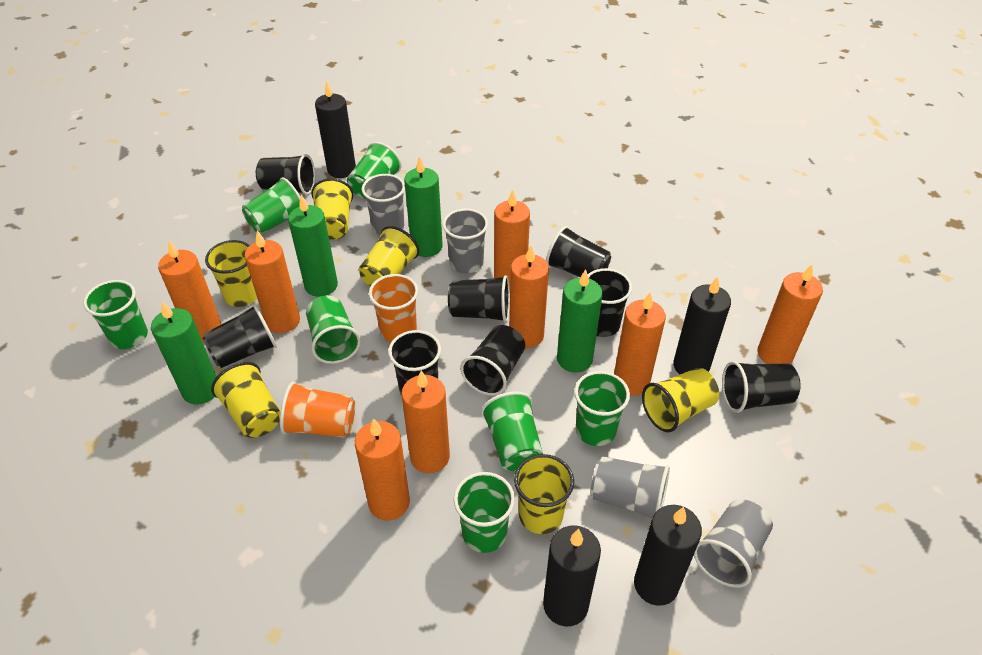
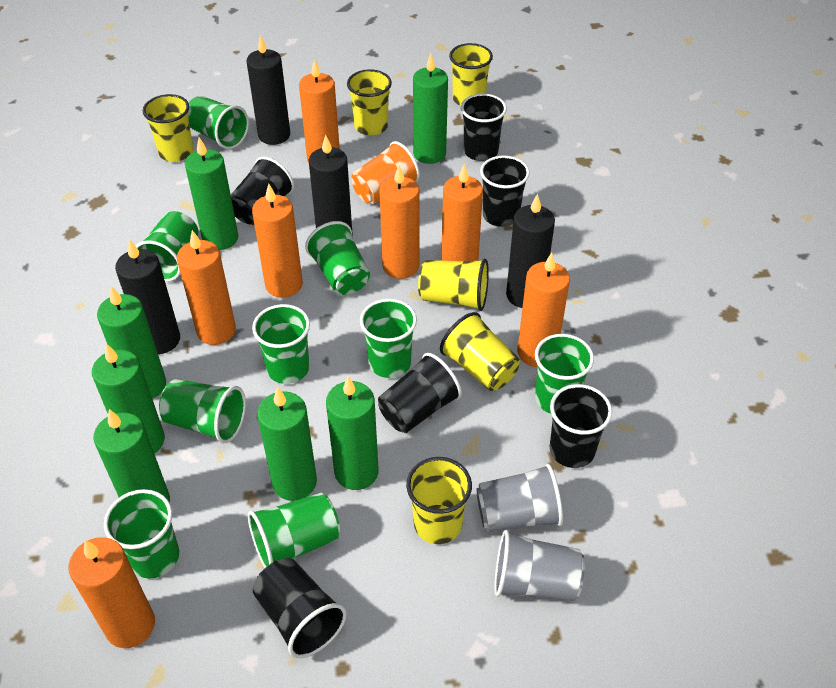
black cup: 8 -> 6
green candle: 4 -> 7
green cup: 7 -> 9
grey cup: 4 -> 2
orange candle: 8 -> 7
orange cup: 2 -> 1

